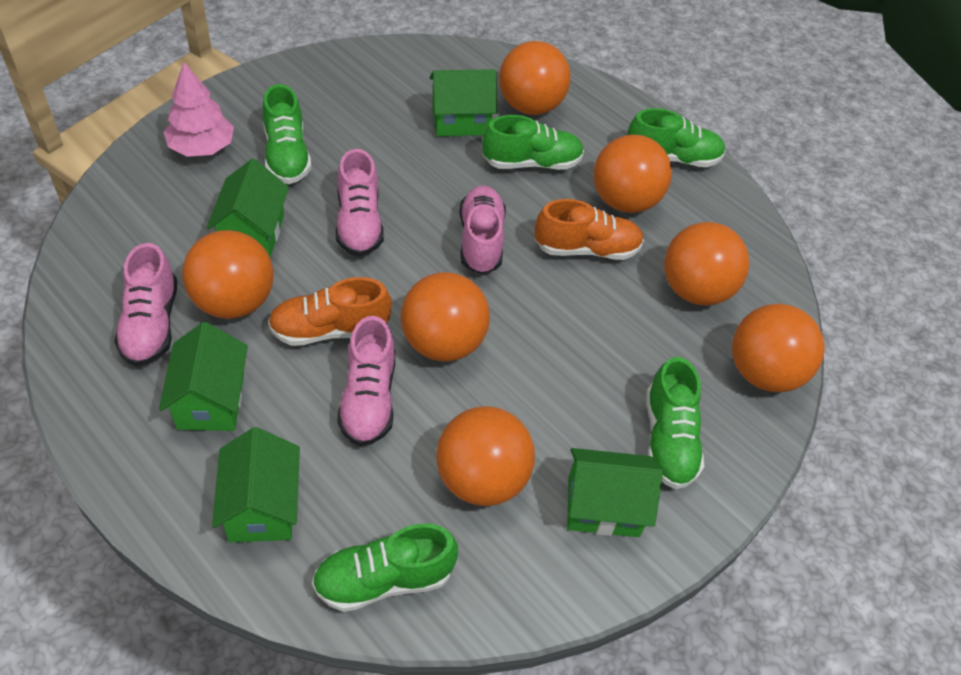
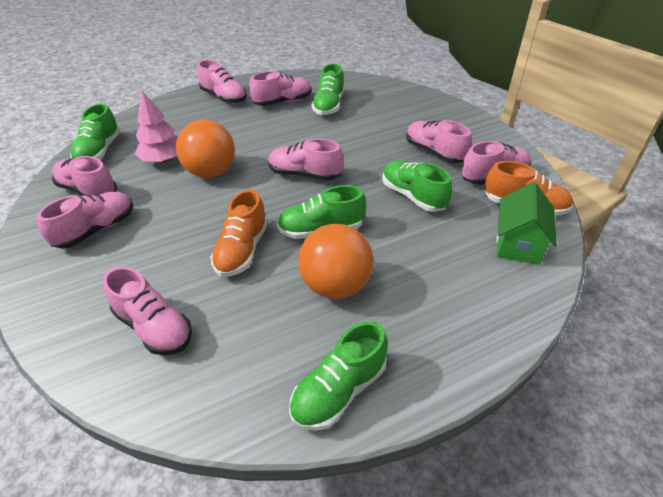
green house: 5 -> 1
orange ball: 7 -> 2
pink shoe: 4 -> 8

